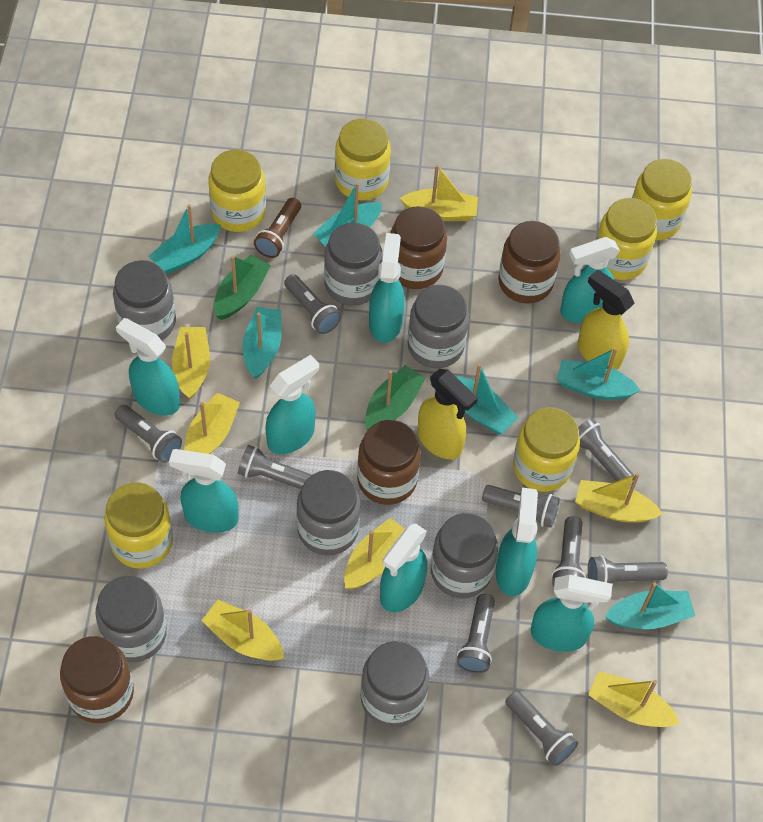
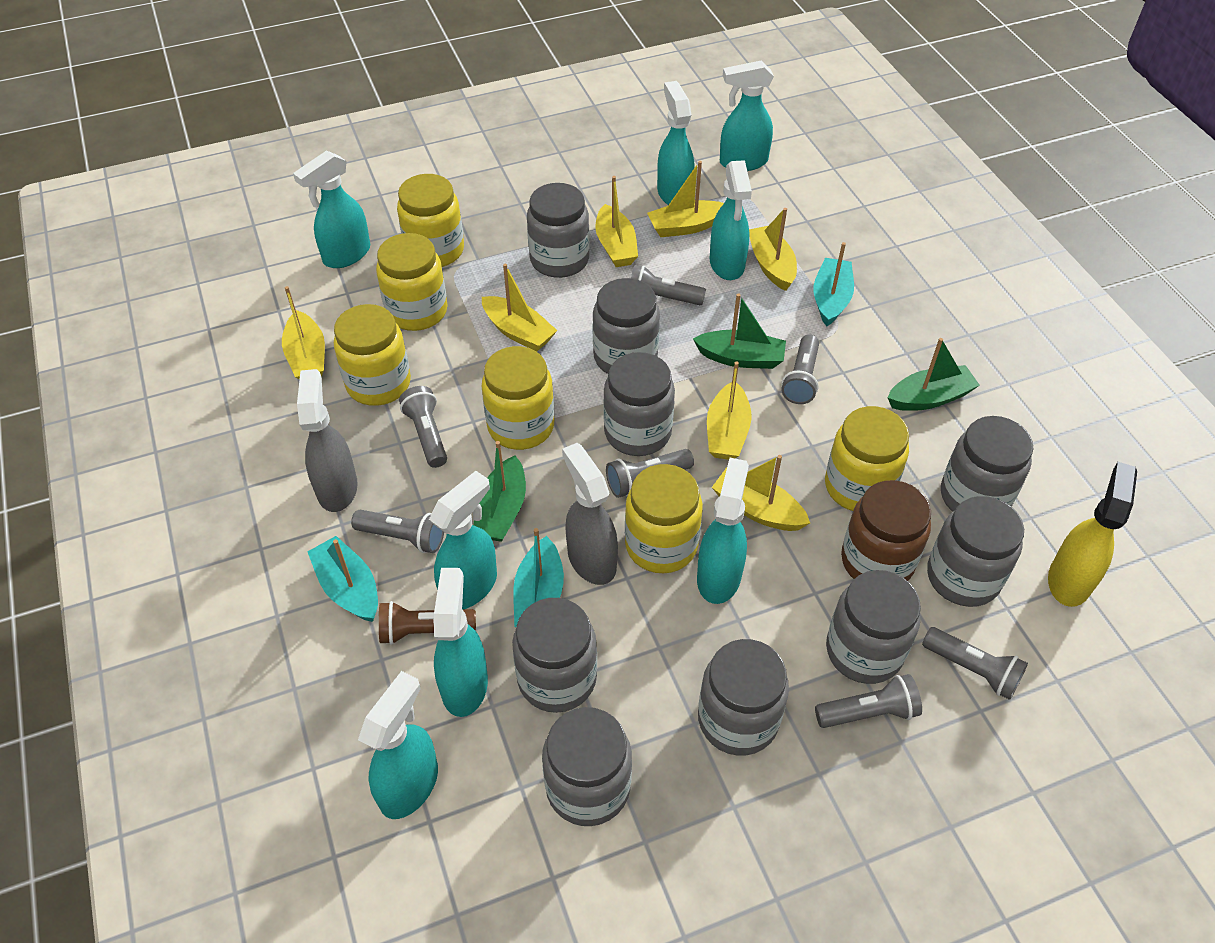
brown jar: 4 -> 1
green boat: 2 -> 3
grey flashlight: 9 -> 7
grey jar: 7 -> 9
grey spray bottle: 0 -> 2
turquoise boat: 6 -> 3
yellow spray bottle: 2 -> 1

